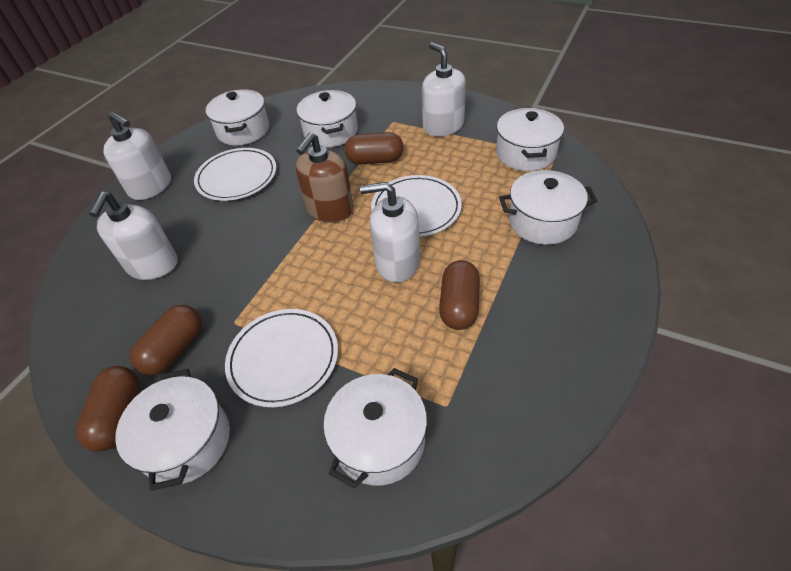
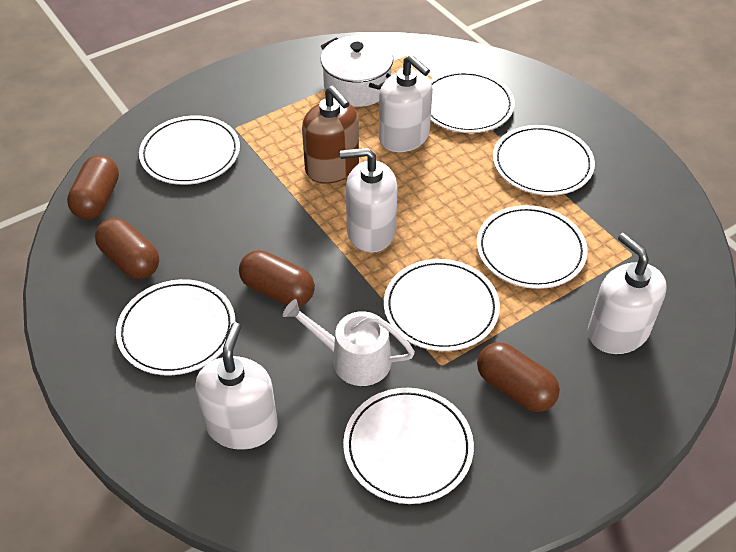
white plate: 3 -> 7
white pot: 6 -> 1
white watering can: 0 -> 1

